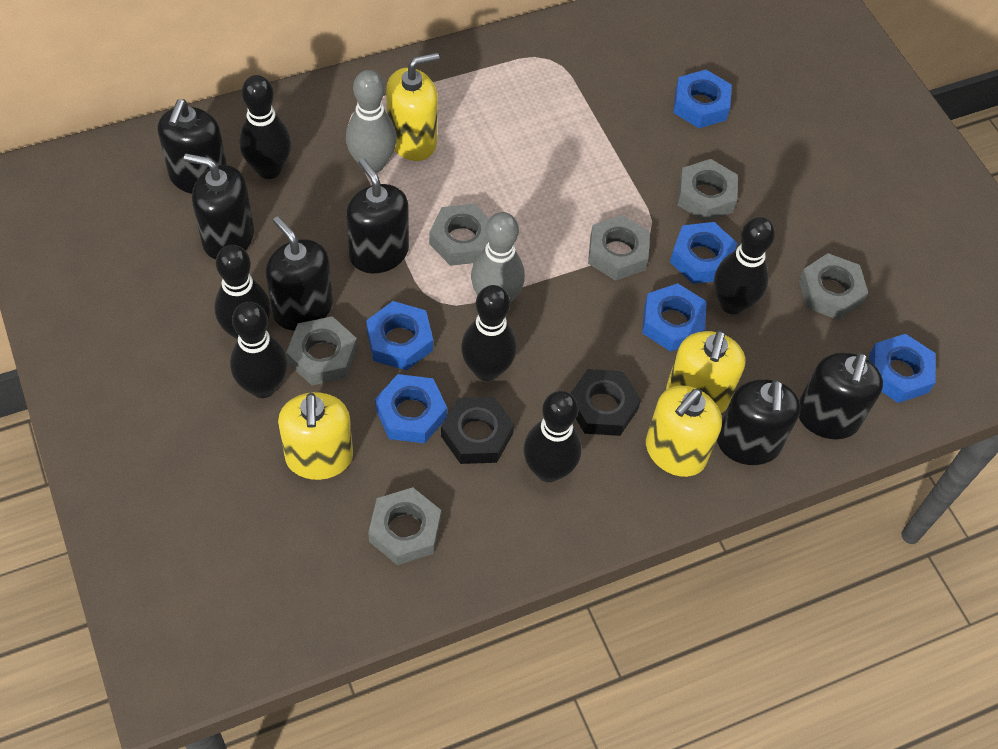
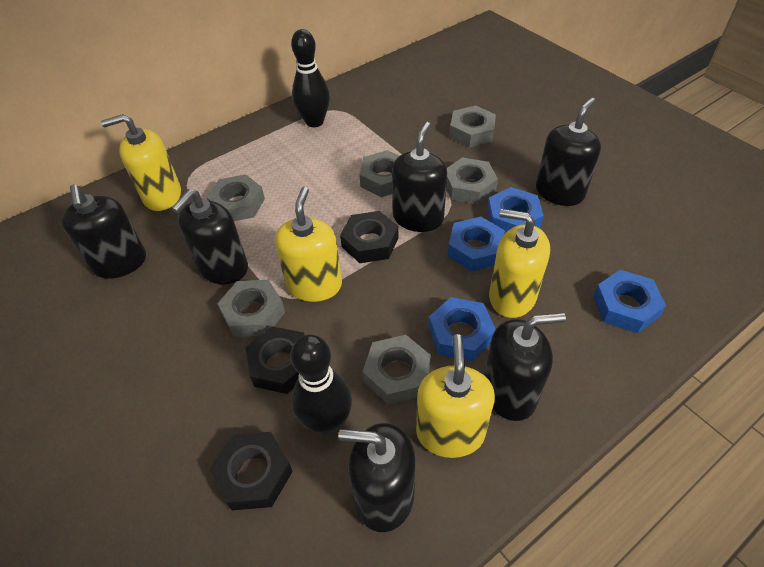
black bowling pin: 6 -> 2
black nut: 2 -> 3
blue nut: 6 -> 4
grey bowling pin: 2 -> 0

